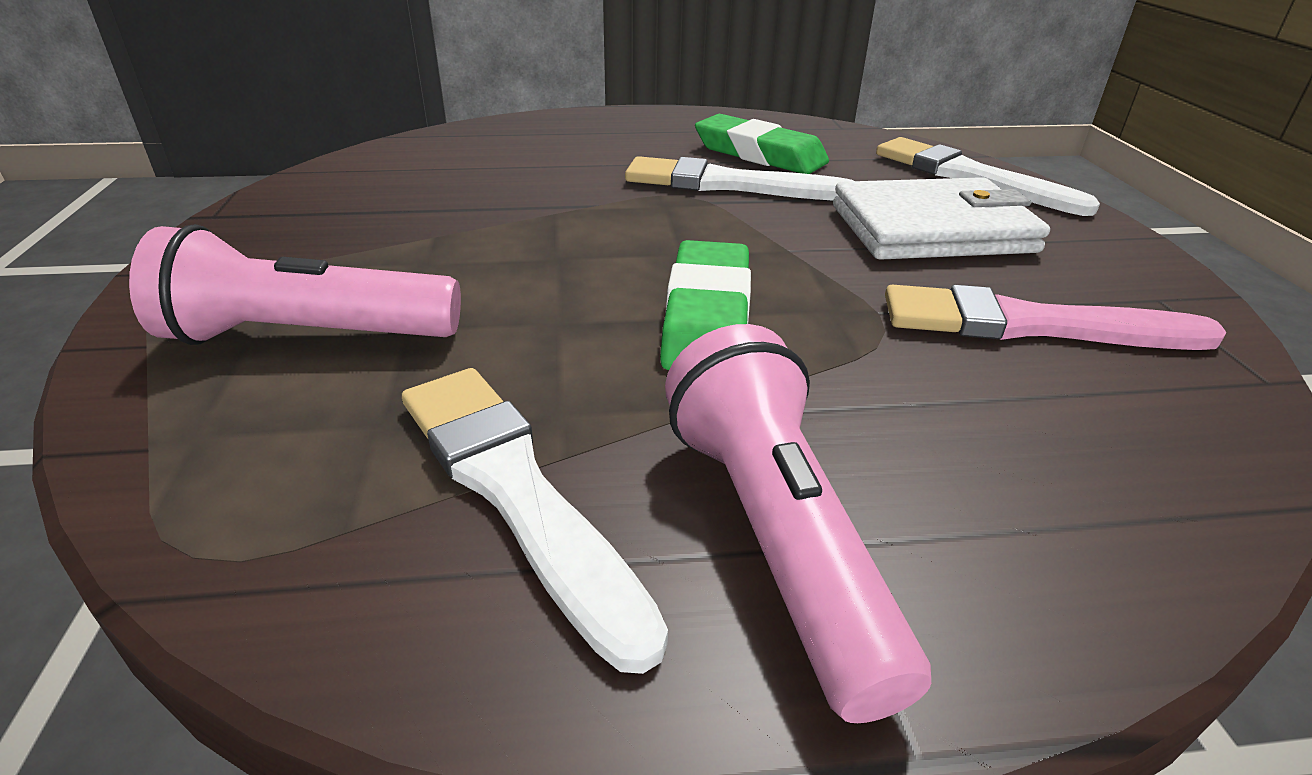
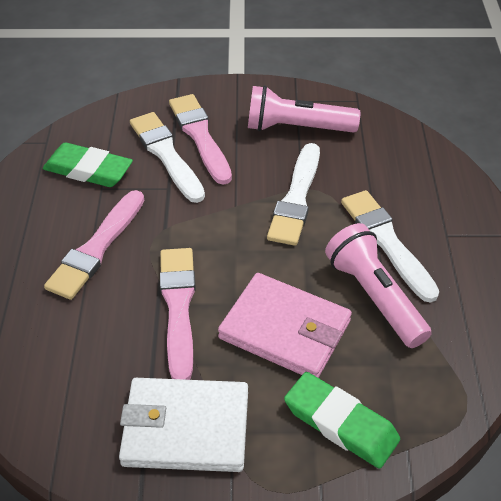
pink brush: 1 -> 3
pink wallet: 0 -> 1

